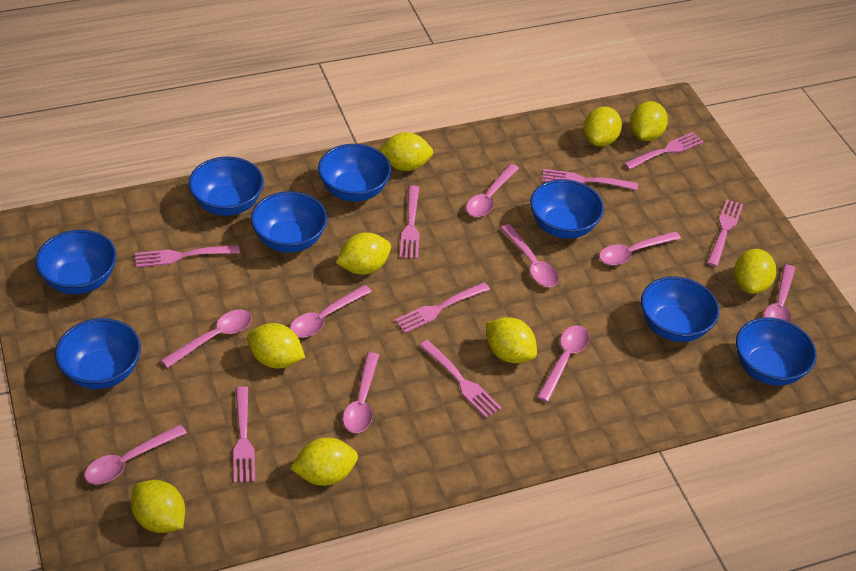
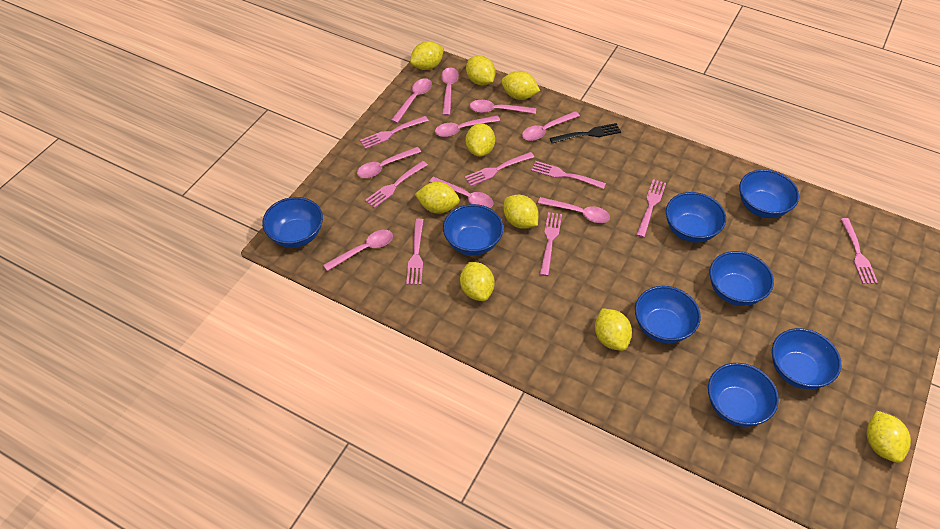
black fork: 0 -> 1

